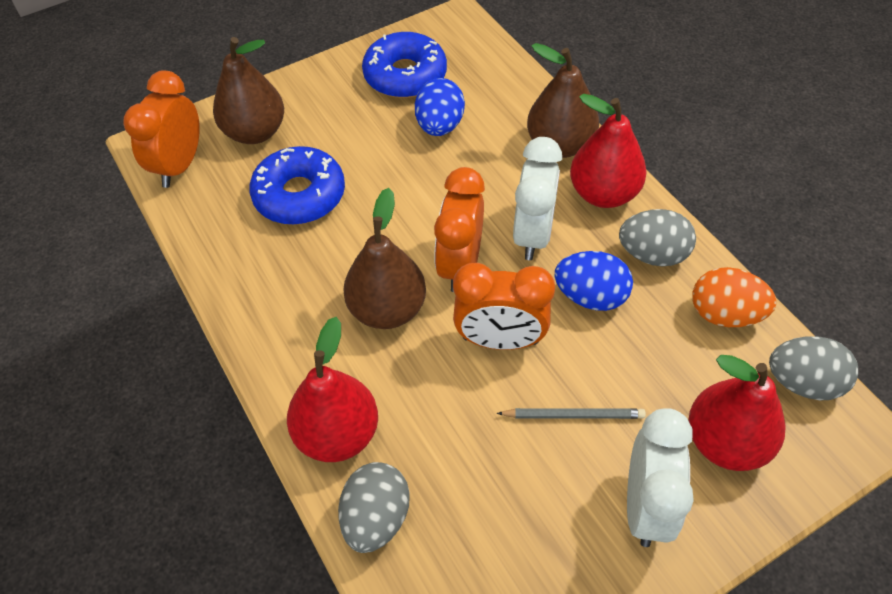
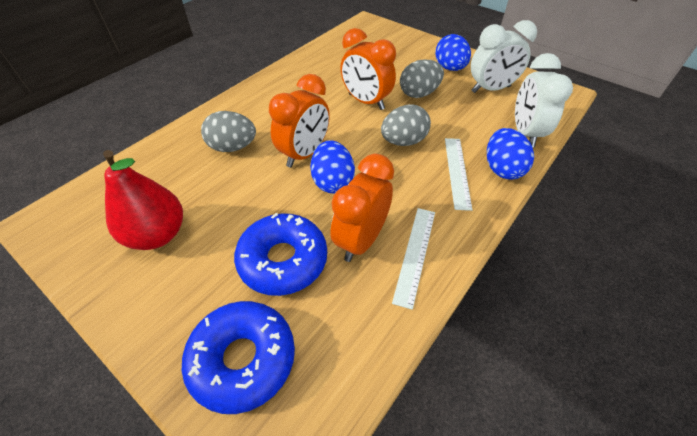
blue egg: 2 -> 3
brown pear: 3 -> 0
grey pencil: 1 -> 0
orange egg: 1 -> 0
red pear: 3 -> 1
white ruler: 0 -> 2

